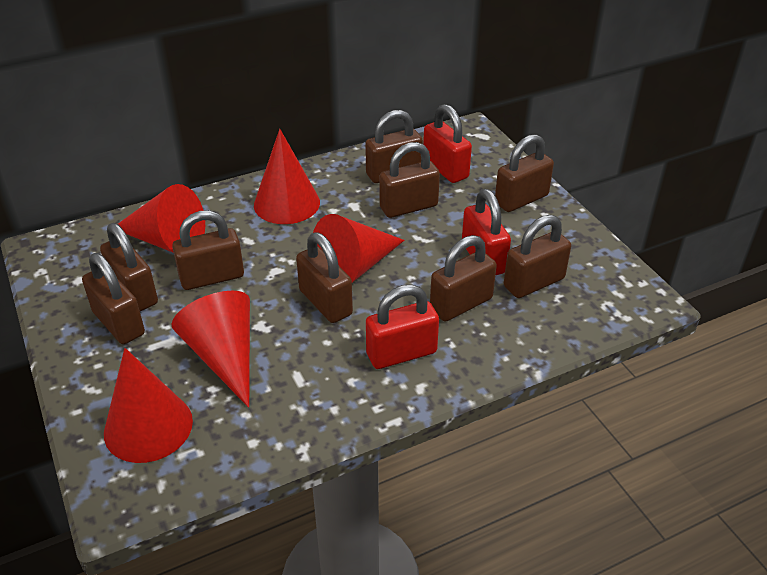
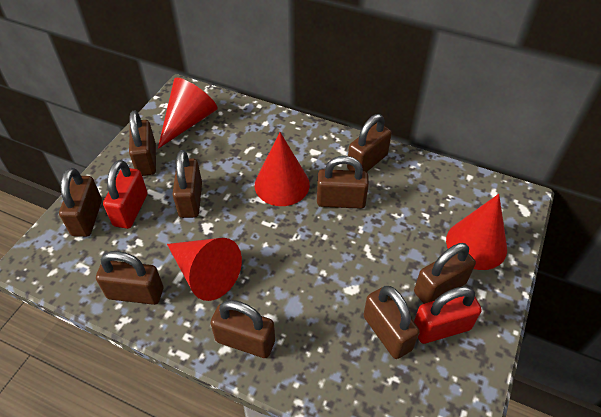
red cone: 5 -> 4
red padlock: 3 -> 2

